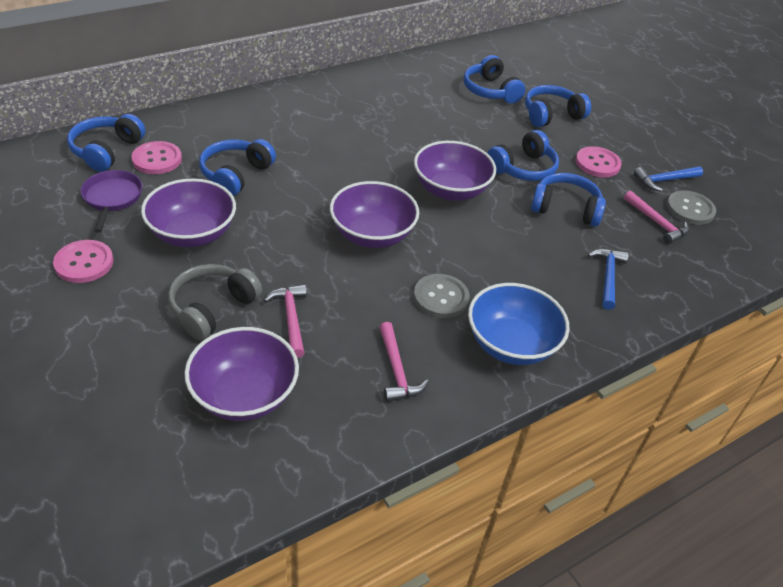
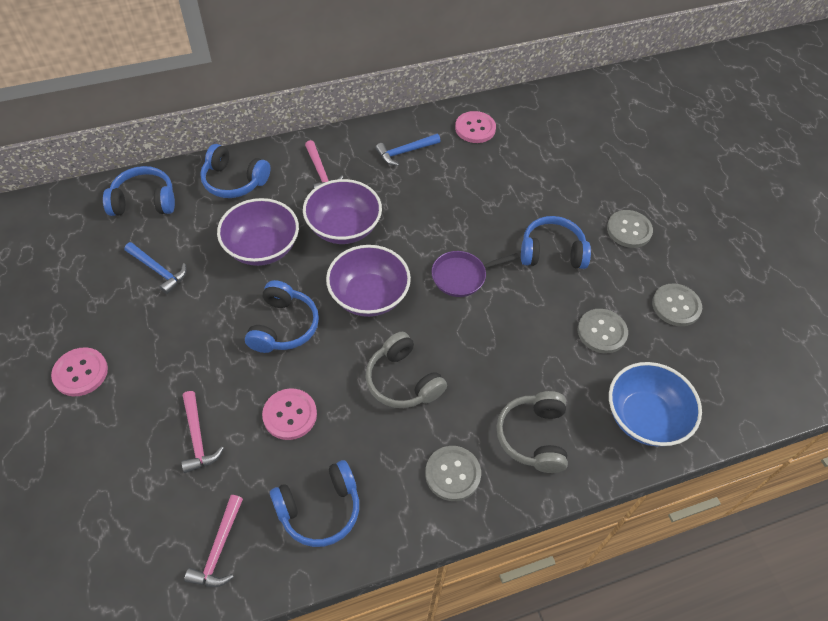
blue headphones: 6 -> 5
grey button: 2 -> 4
grey headphones: 1 -> 2
purple bowl: 4 -> 3

